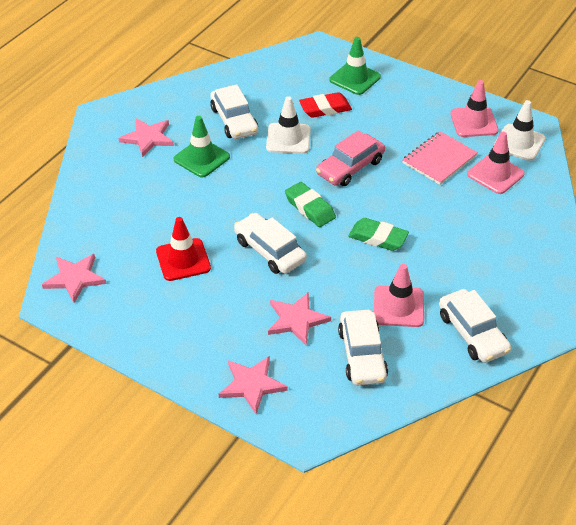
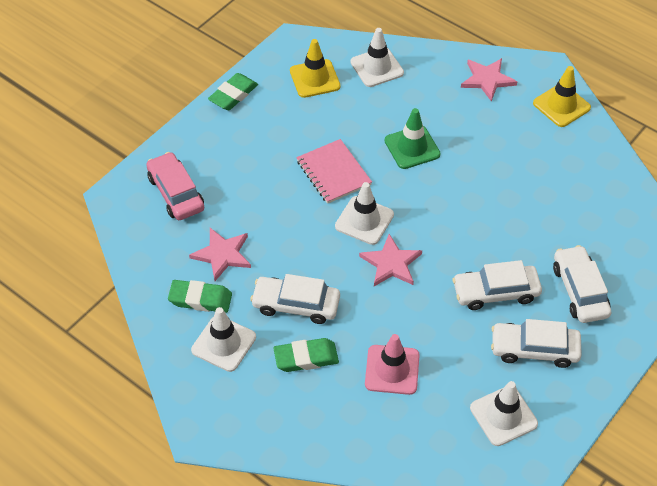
green eraser: 2 -> 3
green traffic cone: 2 -> 1
pink star: 4 -> 3
pink traffic cone: 3 -> 1
red eraser: 1 -> 0
red traffic cone: 1 -> 0
white traffic cone: 2 -> 4
yellow traffic cone: 0 -> 2

